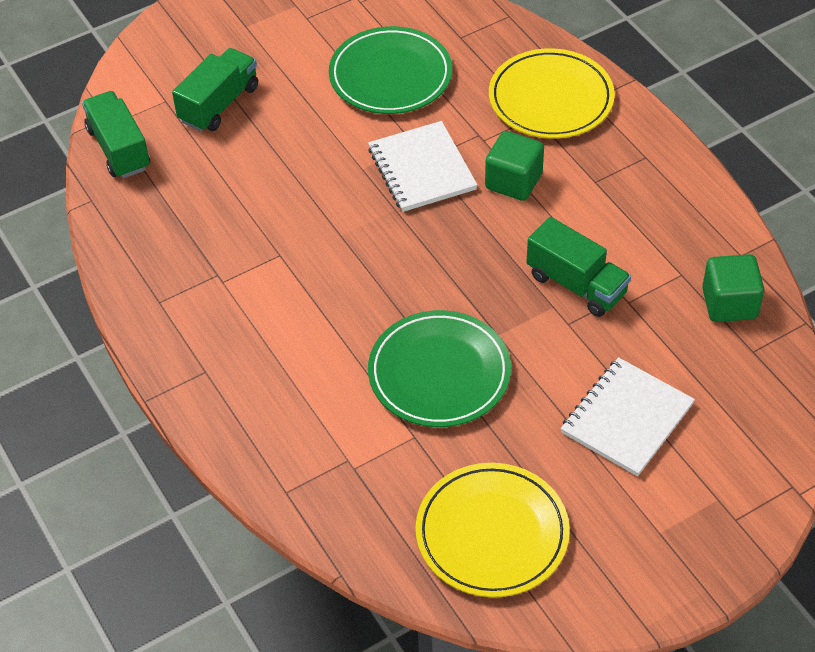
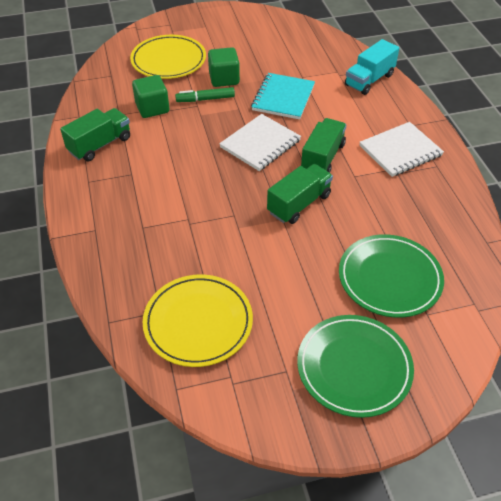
green marker: 0 -> 1
turquoise notebook: 0 -> 1
turquoise truck: 0 -> 1

